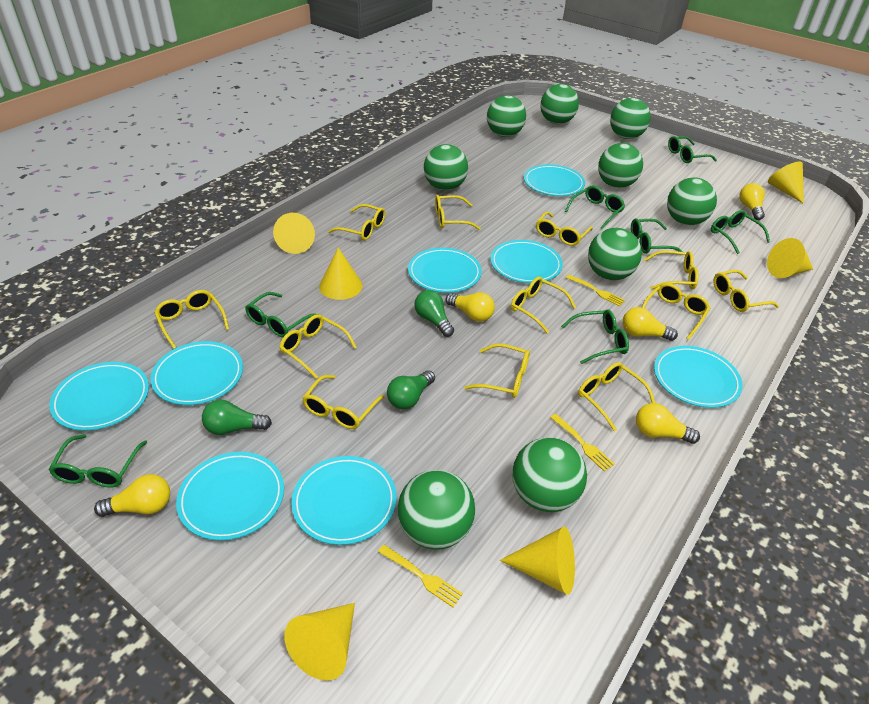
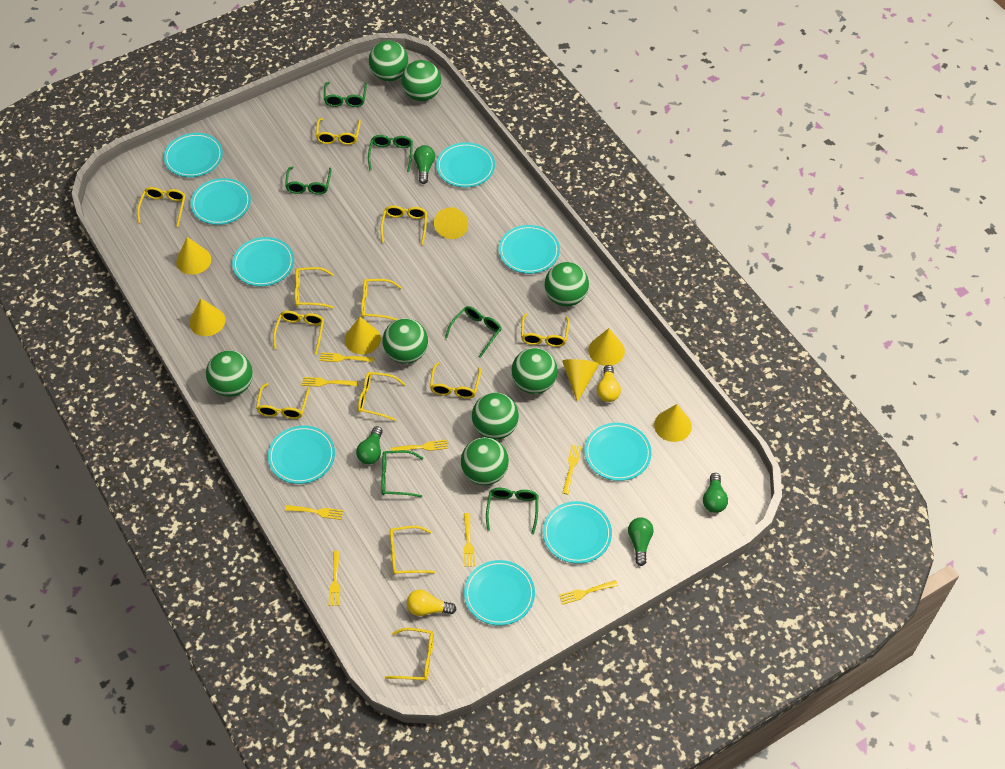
green ball: 9 -> 8
green glasses: 7 -> 6
green light bulb: 3 -> 4
turquoise plate: 8 -> 9
yellow cone: 6 -> 7
yellow fork: 3 -> 8
yellow light bulb: 5 -> 2

